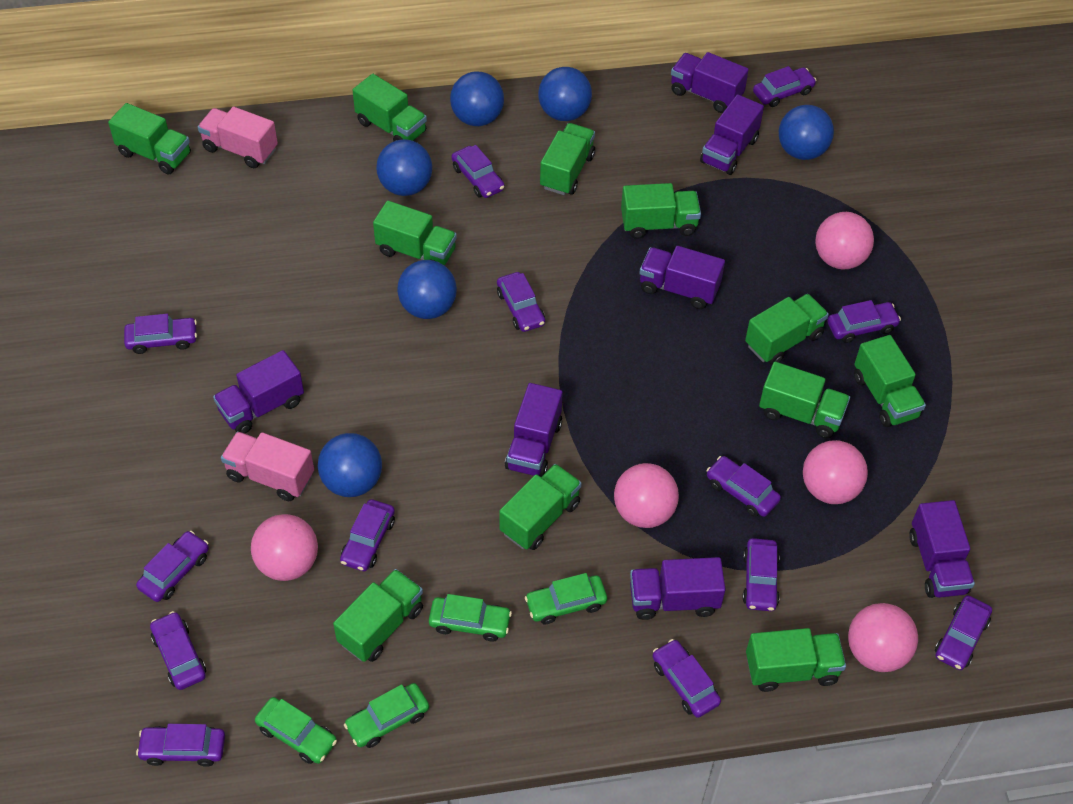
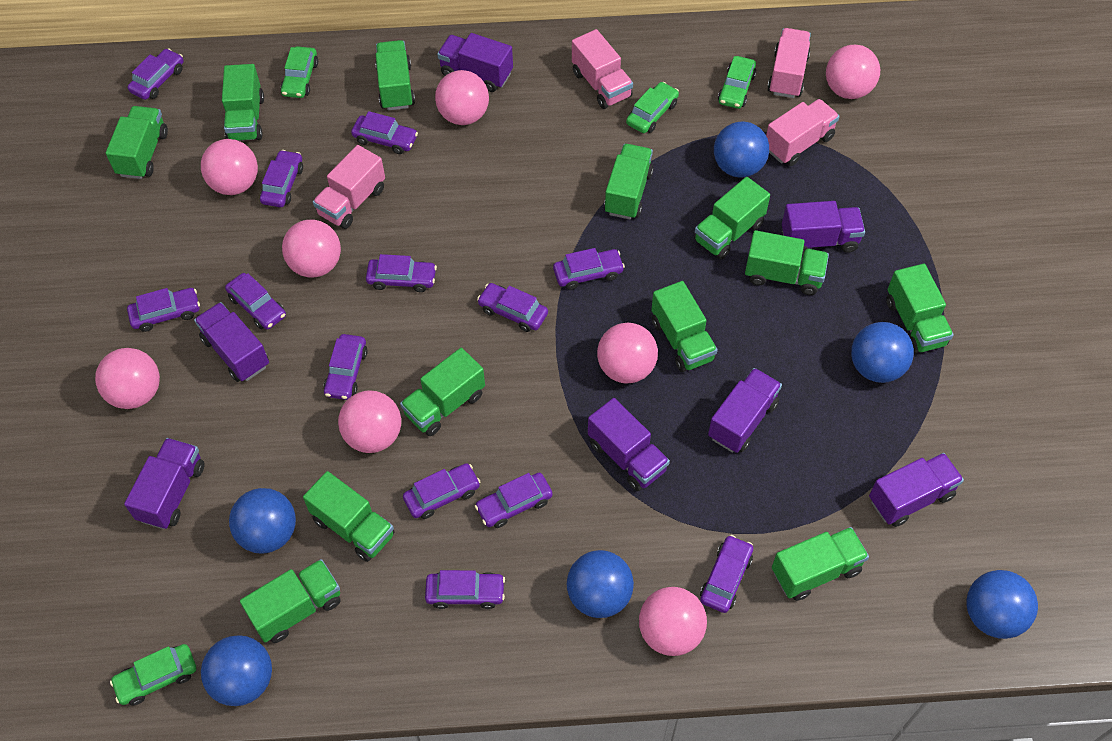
green truck: 11 -> 12
pink ball: 5 -> 8
pink truck: 2 -> 4

